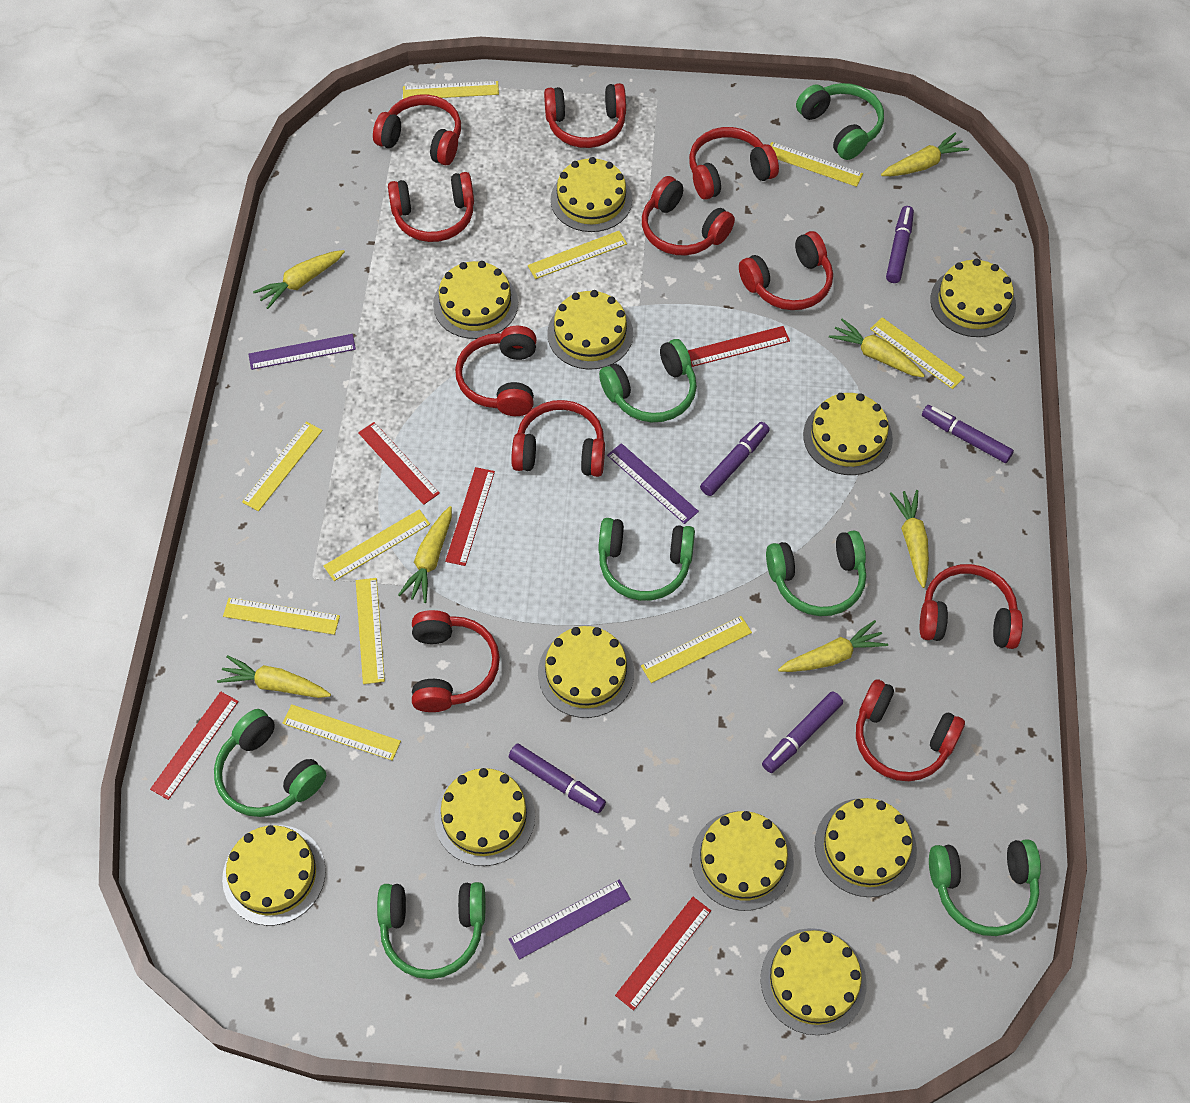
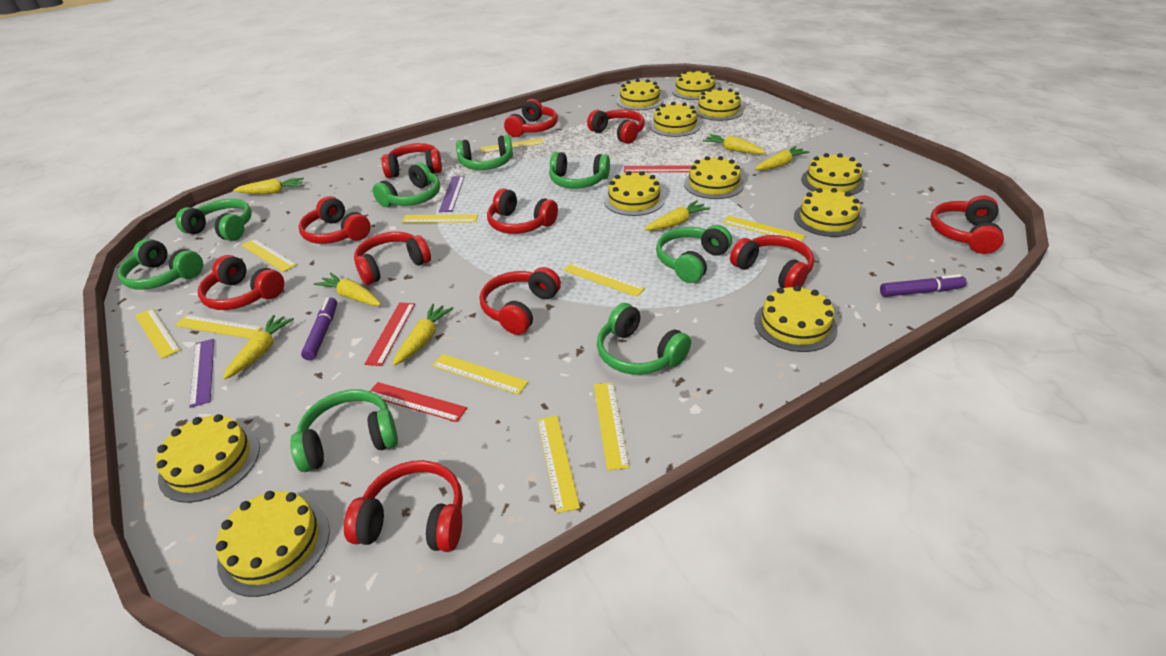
green headphones: 7 -> 8
purple marker: 5 -> 2
purple ruler: 3 -> 2
red ruler: 5 -> 3

